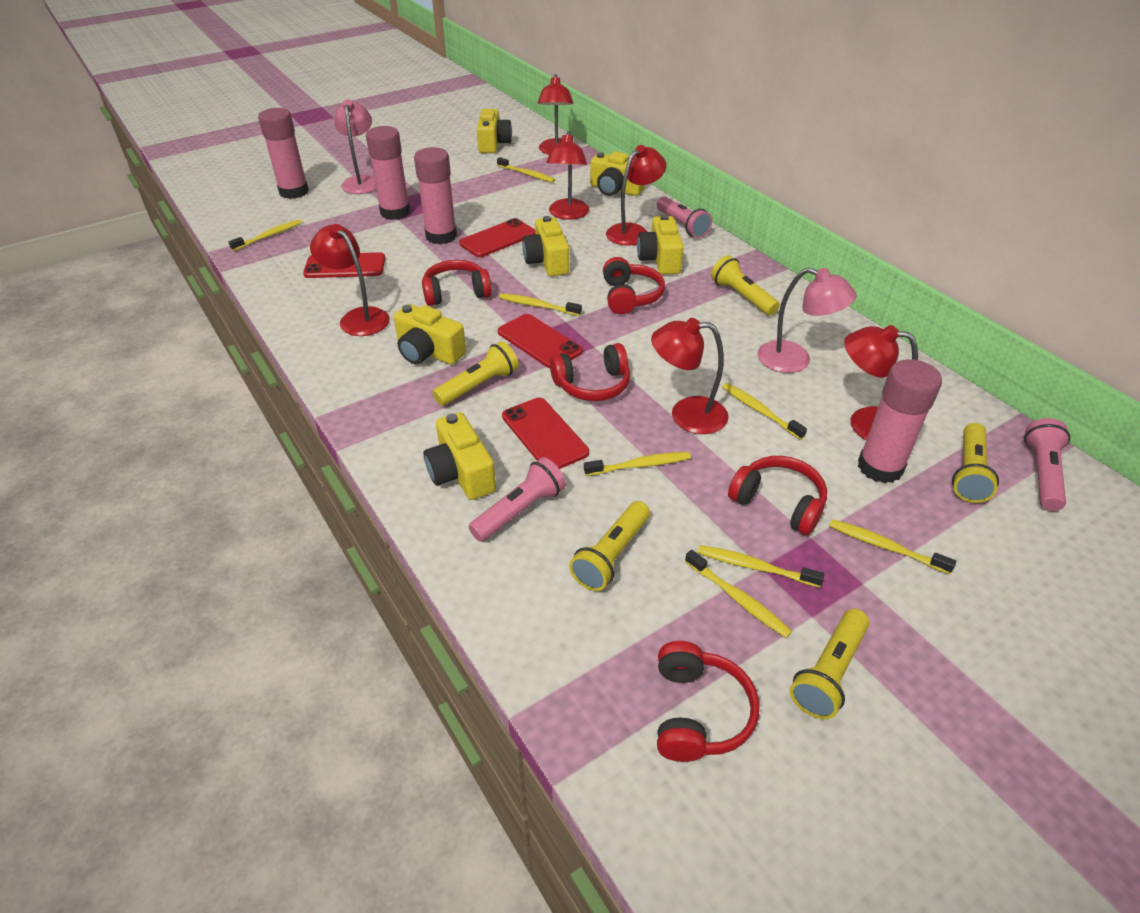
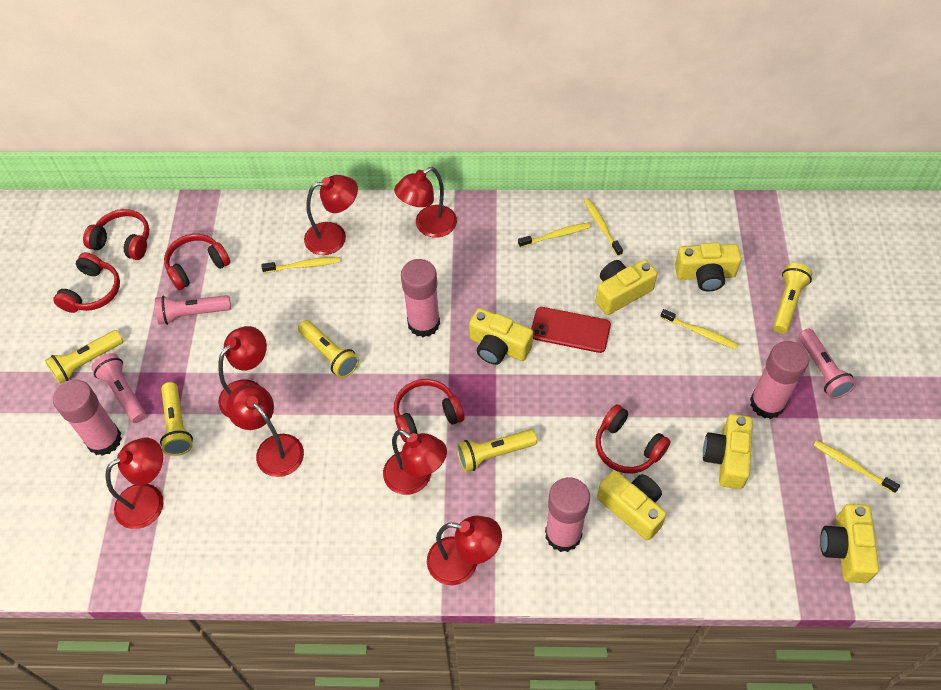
pink lamp: 2 -> 0
red lamp: 6 -> 7
red phone: 4 -> 1
yellow toothbrush: 8 -> 5

